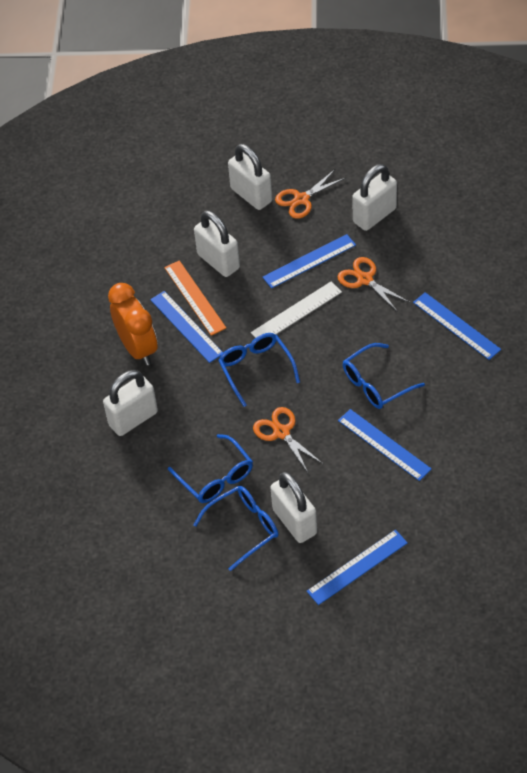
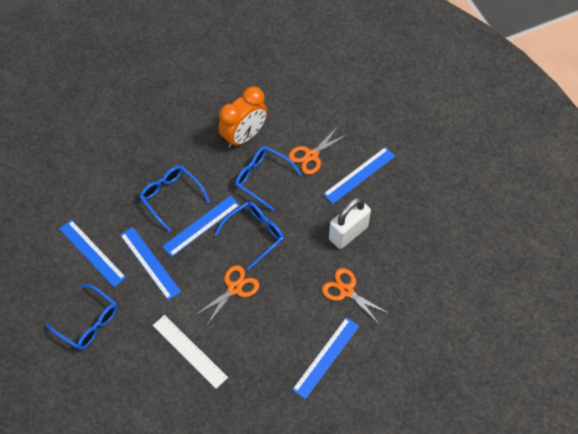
orange ruler: 1 -> 0
white padlock: 5 -> 1

